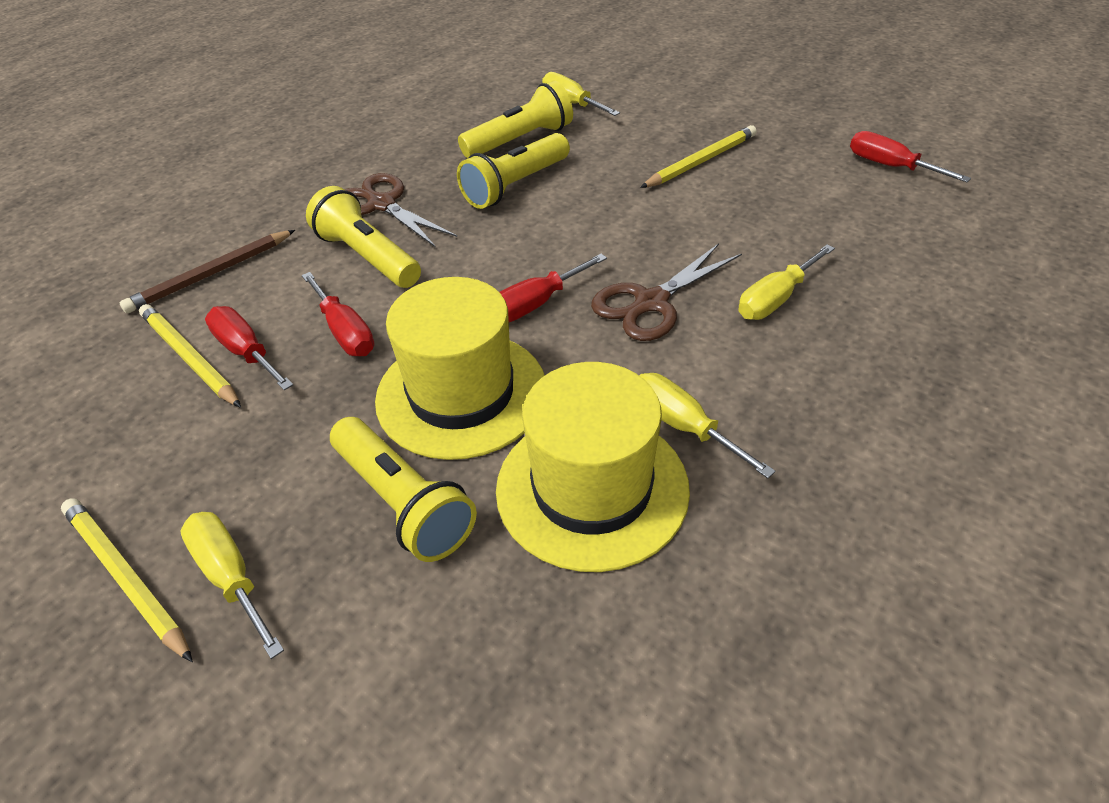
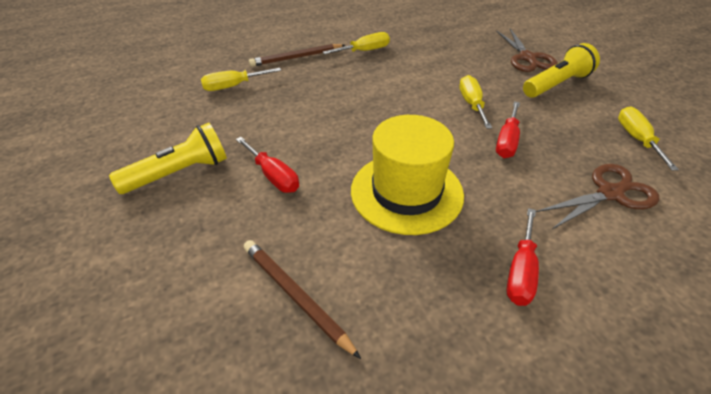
brown pencil: 1 -> 2
red screwdriver: 4 -> 3
yellow flashlight: 4 -> 2
yellow hat: 2 -> 1
yellow pencil: 3 -> 0

